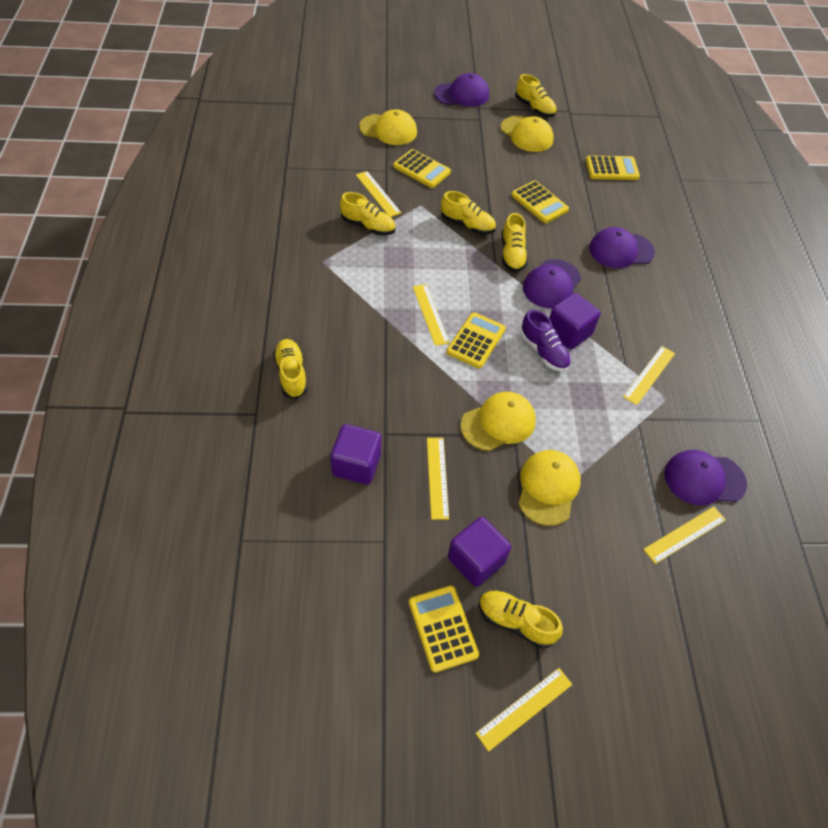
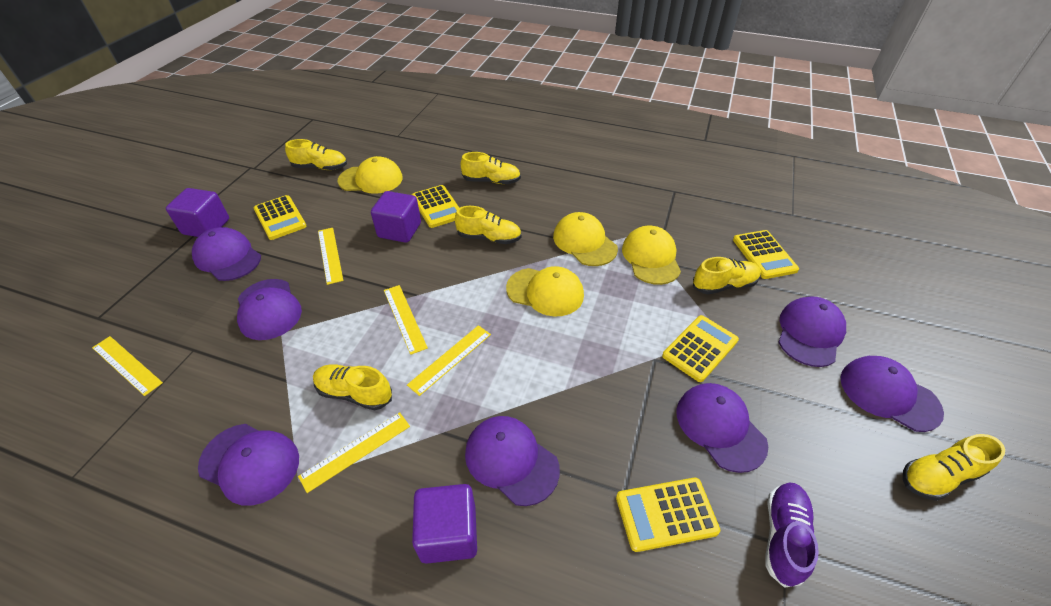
purple cap: 4 -> 7
yellow ruler: 6 -> 5

